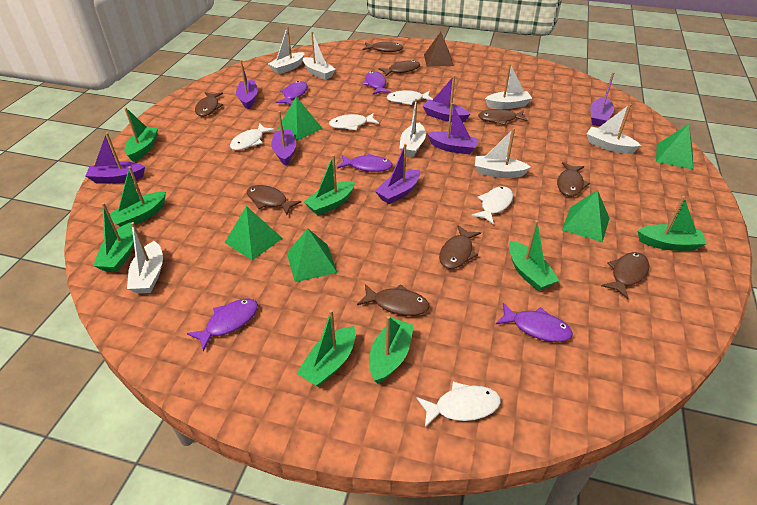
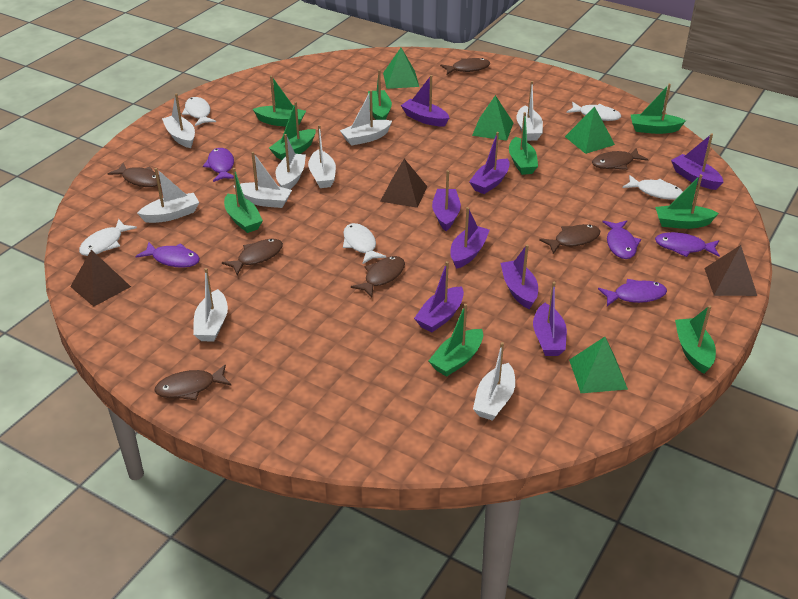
brown fish: 9 -> 7
brown pyramid: 1 -> 3
green boat: 8 -> 9
green pyramid: 5 -> 4
purple boat: 7 -> 8
white boat: 7 -> 9

